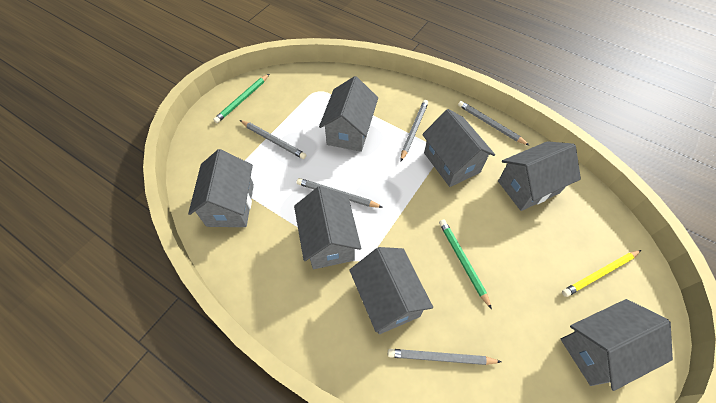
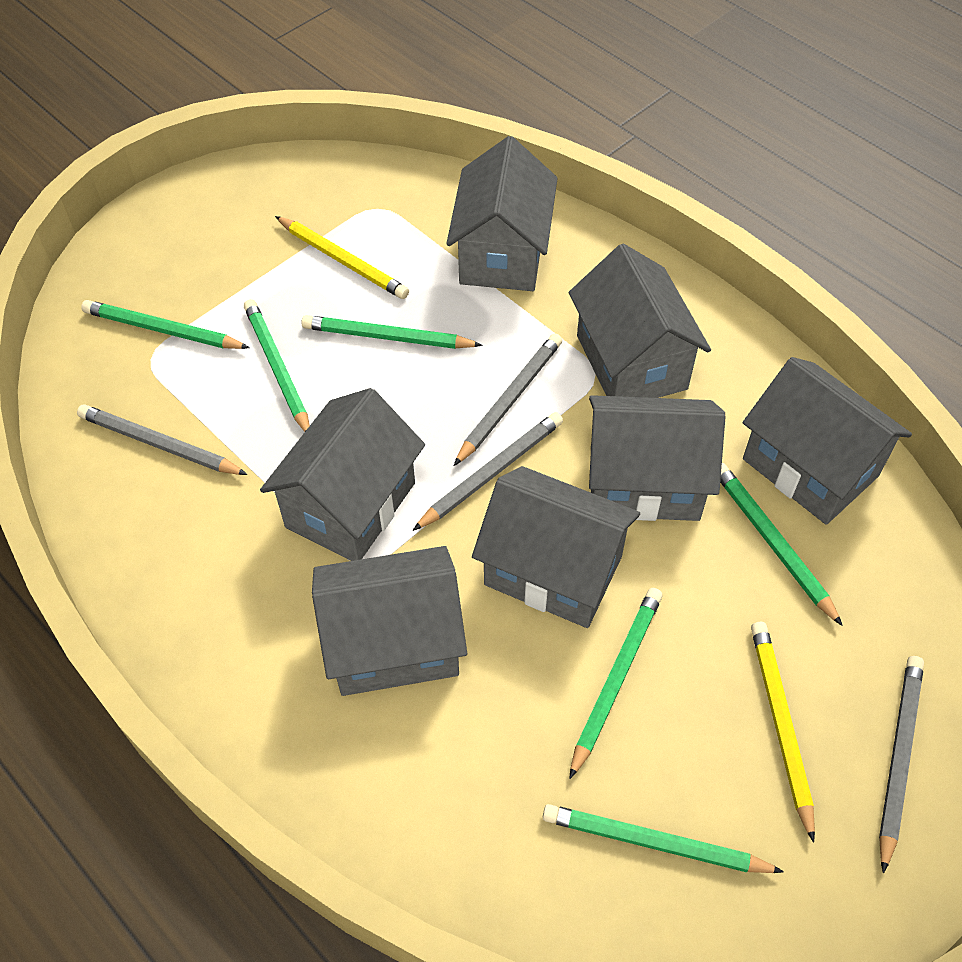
green pencil: 2 -> 6
grey pencil: 5 -> 4
yellow pencil: 1 -> 2

